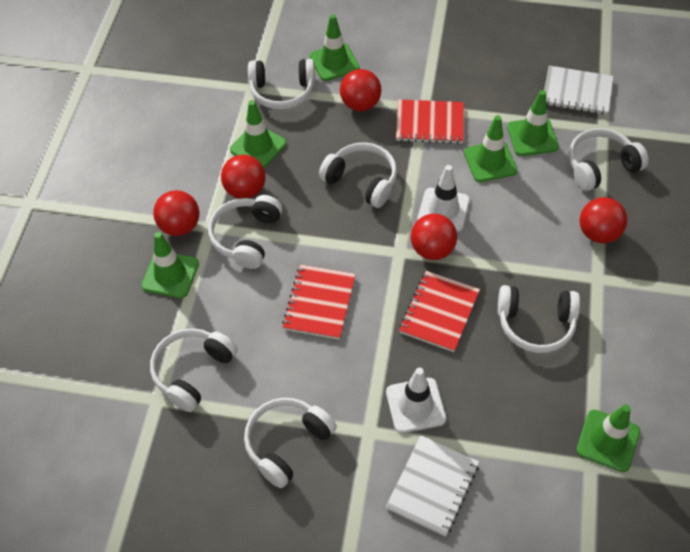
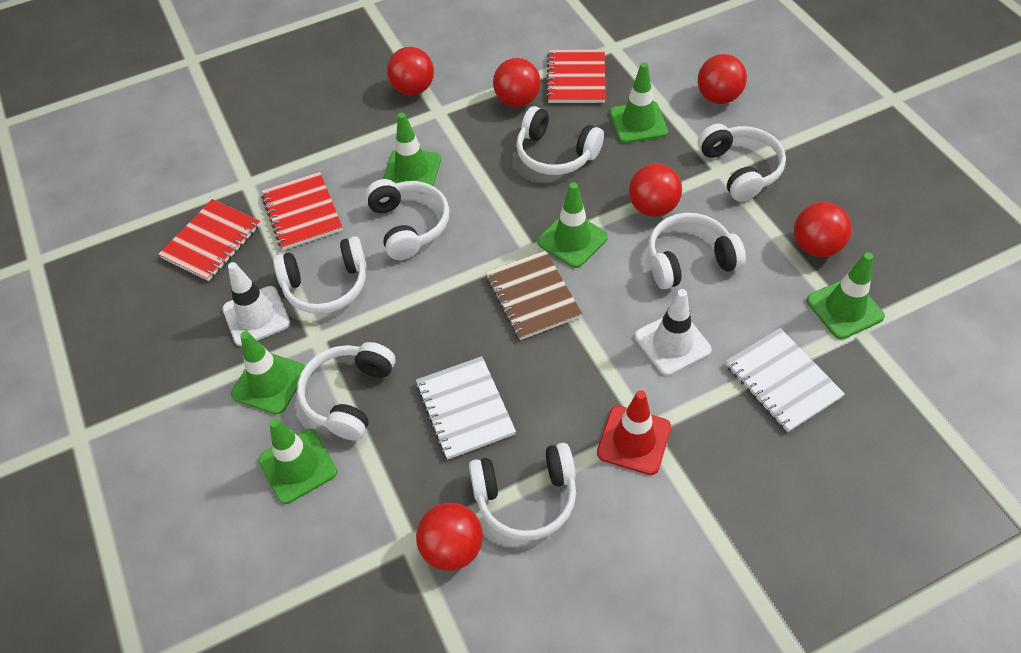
brown notebook: 0 -> 1
red ball: 5 -> 6
red traffic cone: 0 -> 1

